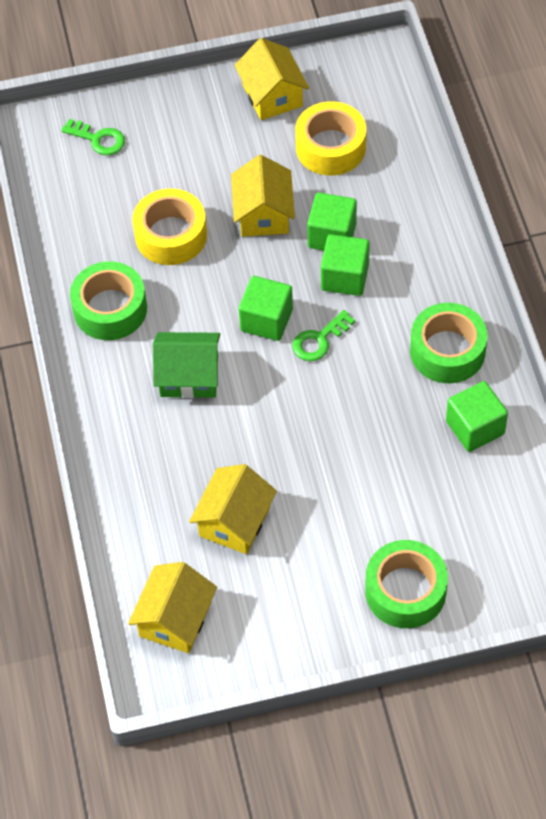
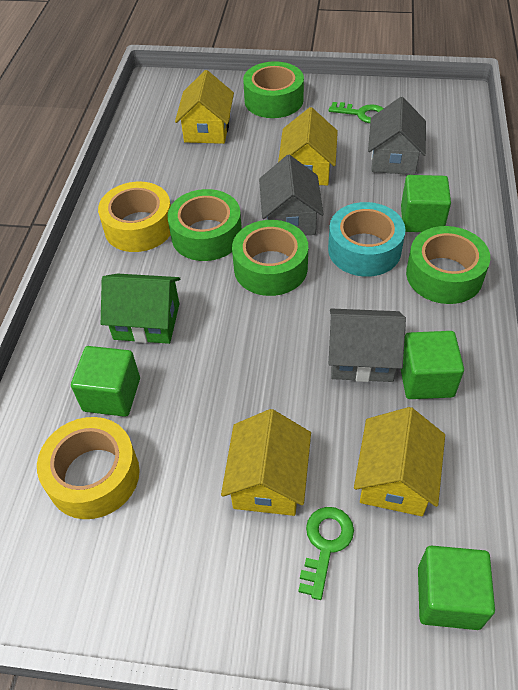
green tape: 3 -> 4
grey house: 0 -> 3
turquoise tape: 0 -> 1

